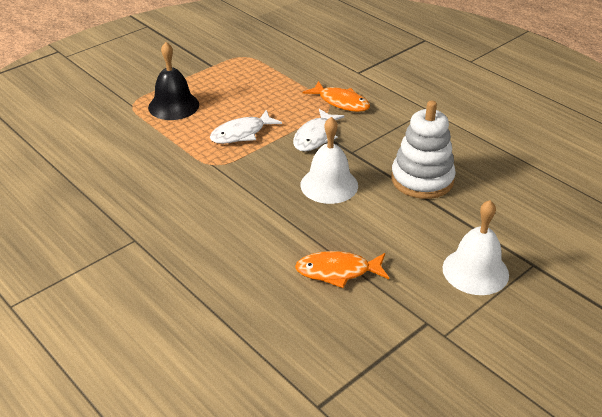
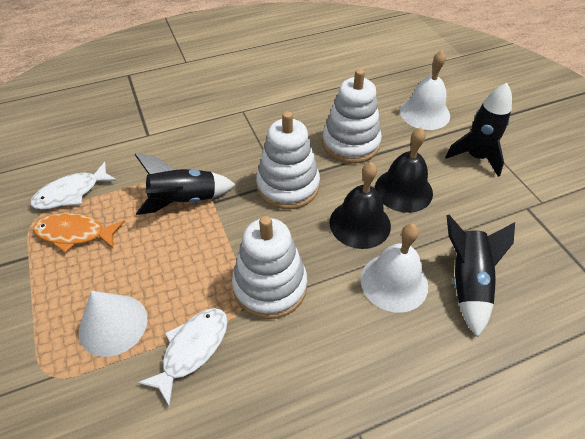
black bell: 1 -> 2
black rocket: 0 -> 3
orange fish: 2 -> 1
white cone: 0 -> 1
white stacking toy: 1 -> 3

